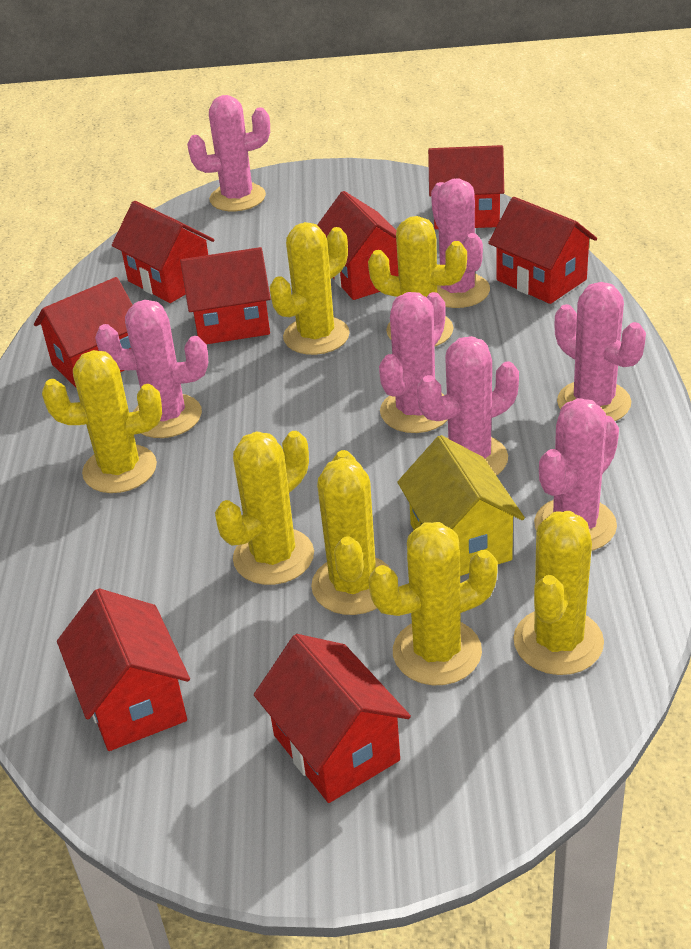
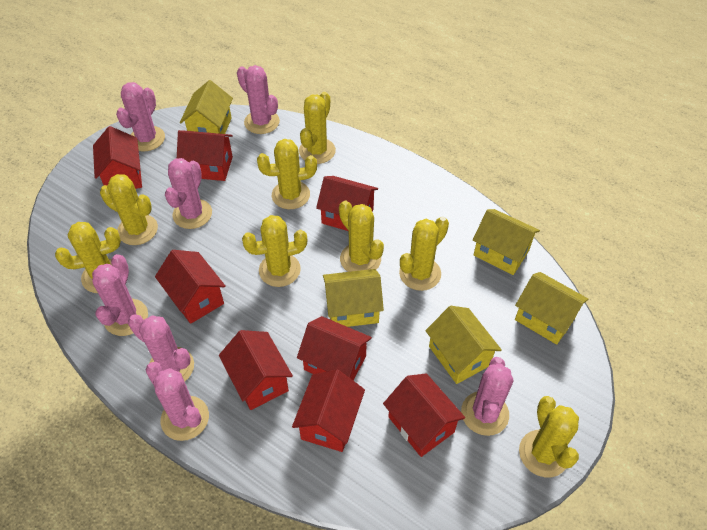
yellow cactus: 7 -> 8
yellow house: 1 -> 5

